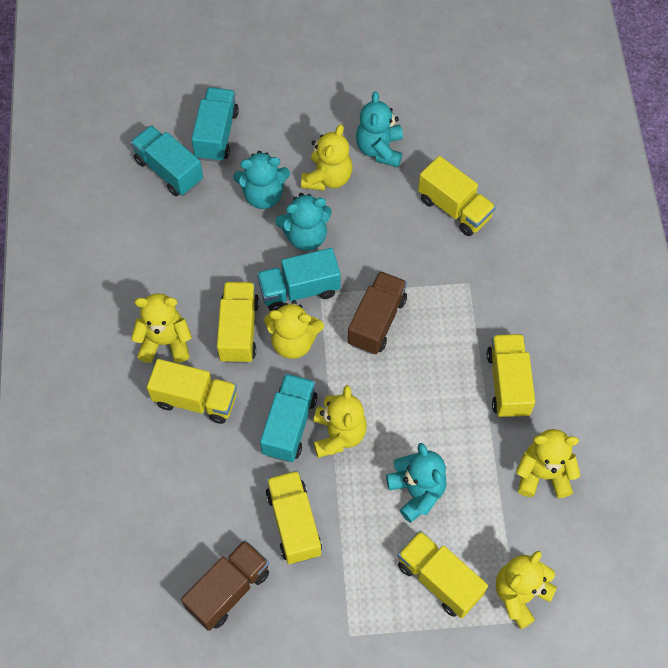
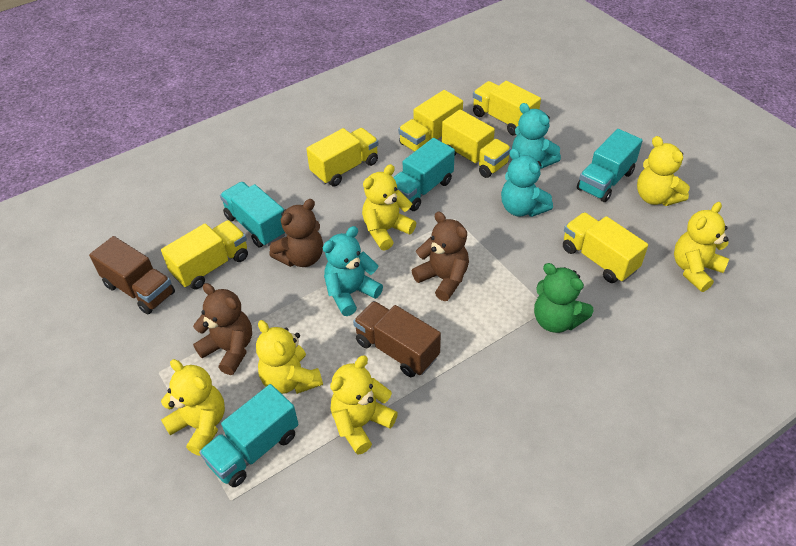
brown teddy bear: 0 -> 3
green teddy bear: 0 -> 1
turquoise teddy bear: 4 -> 3

